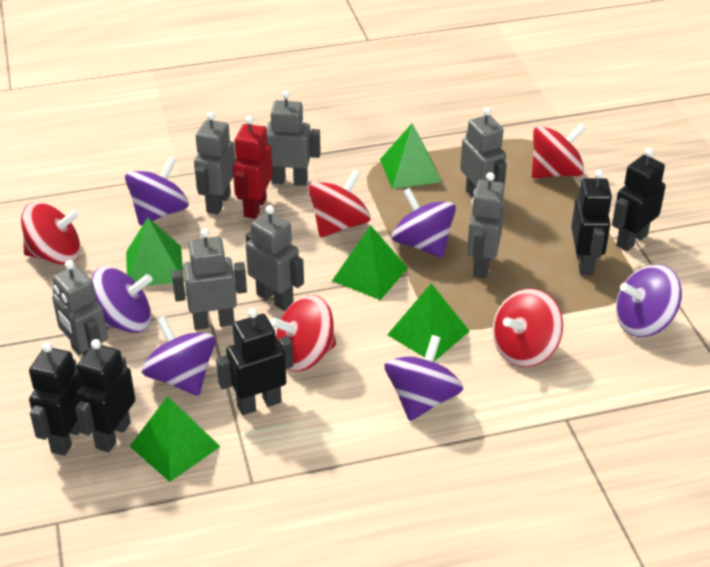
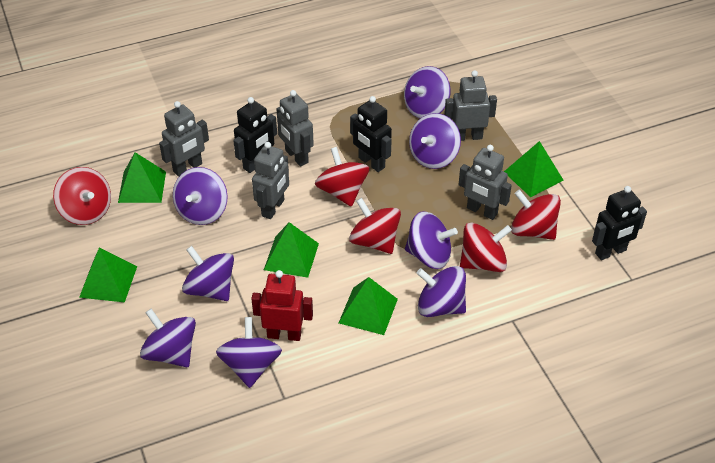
black robot: 5 -> 3
grey robot: 7 -> 5
purple spinning top: 6 -> 8

